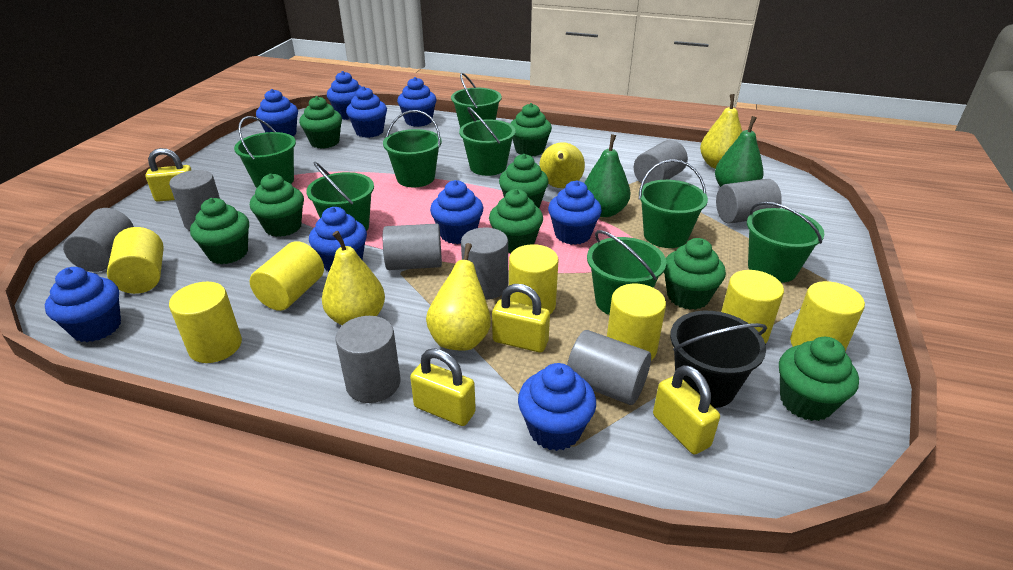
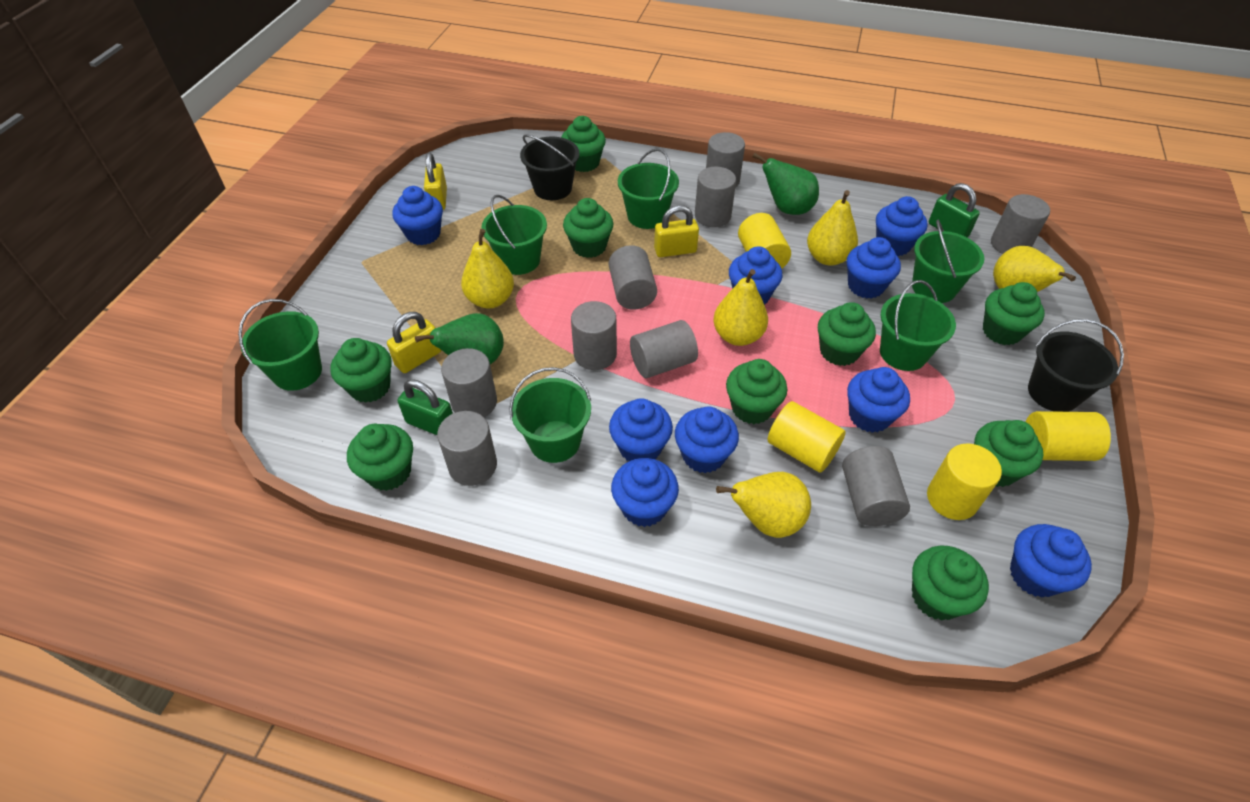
black bucket: 1 -> 2
green bucket: 8 -> 6
green cupcake: 8 -> 9
green padlock: 0 -> 2
grey cylinder: 8 -> 9
yellow cylinder: 7 -> 4
yellow padlock: 4 -> 3
yellow pear: 4 -> 5

